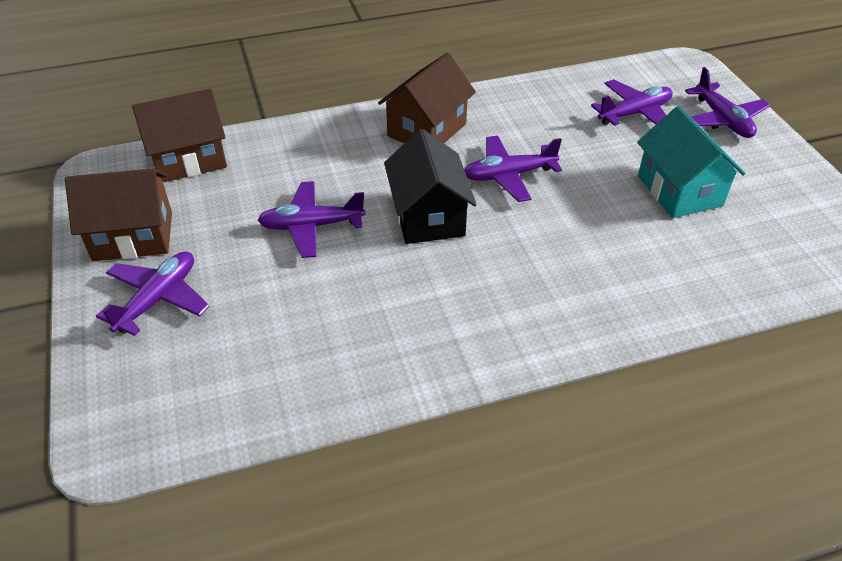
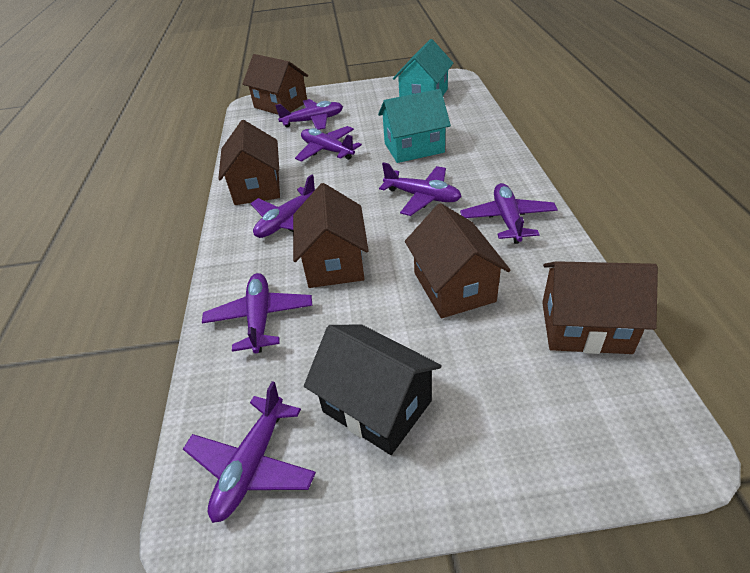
brown house: 3 -> 5
purple plane: 5 -> 7
turquoise house: 1 -> 2

